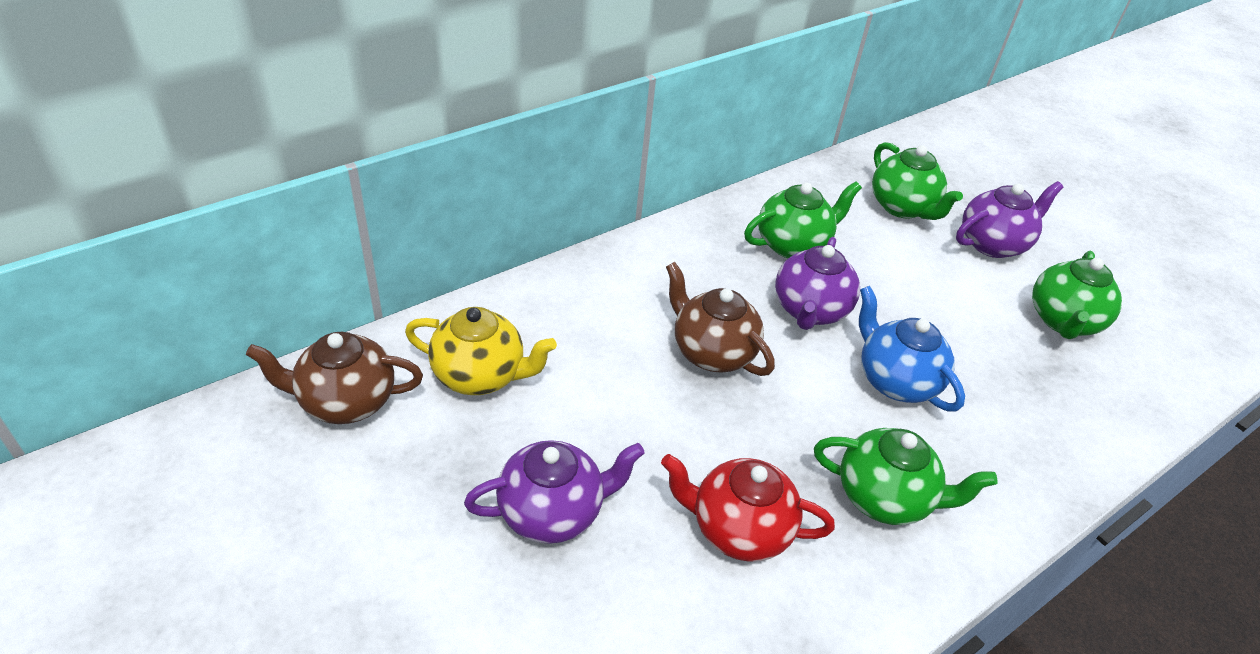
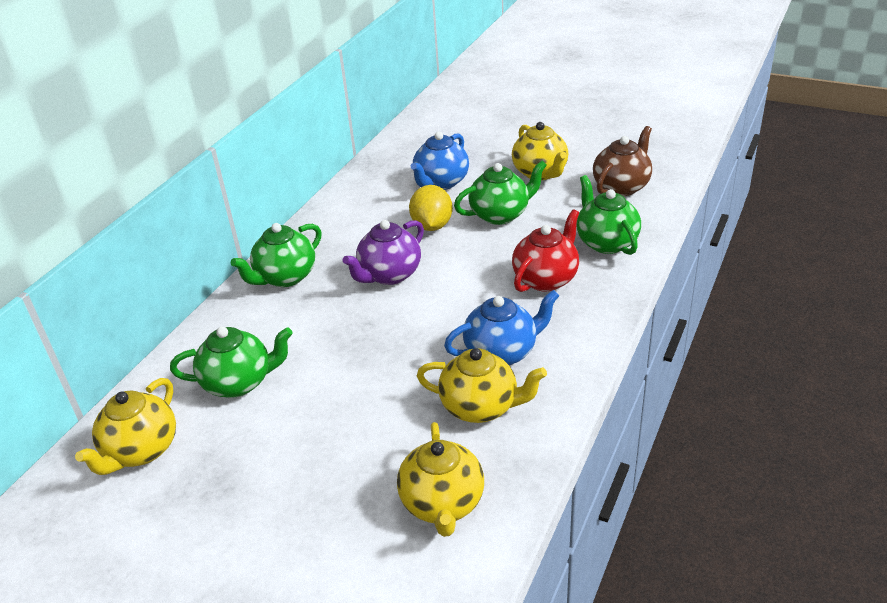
blue teapot: 1 -> 2
brown teapot: 2 -> 1
purple teapot: 3 -> 1
yellow lemon: 0 -> 1
yellow teapot: 1 -> 4

